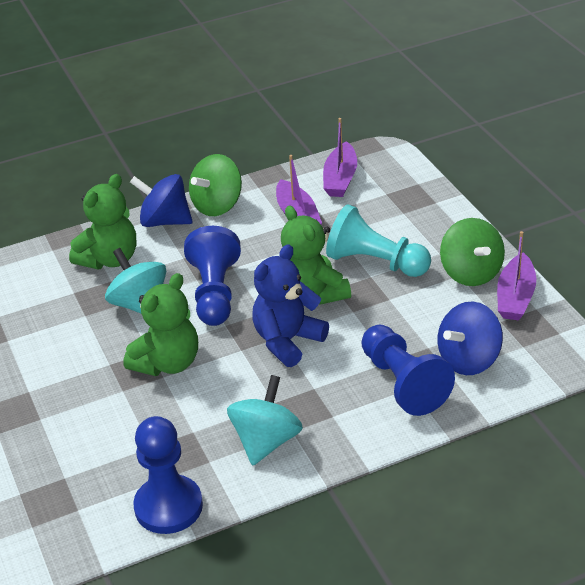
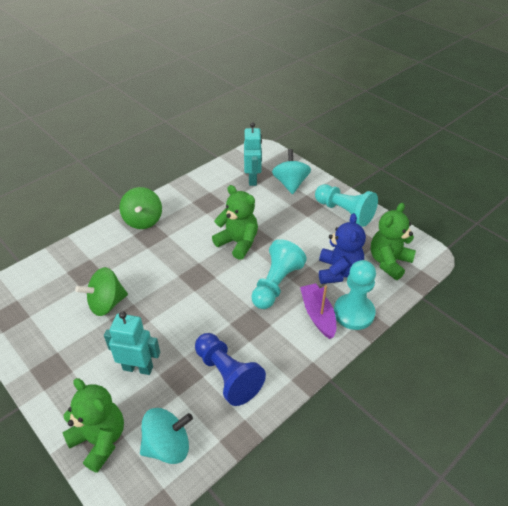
blue pawn: 3 -> 1
blue spinning top: 2 -> 0
purple boat: 3 -> 1
turquoise pawn: 1 -> 3
turquoise robot: 0 -> 2

